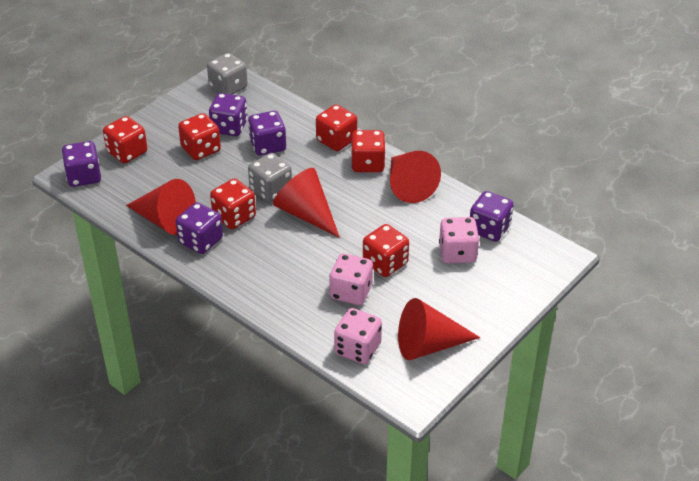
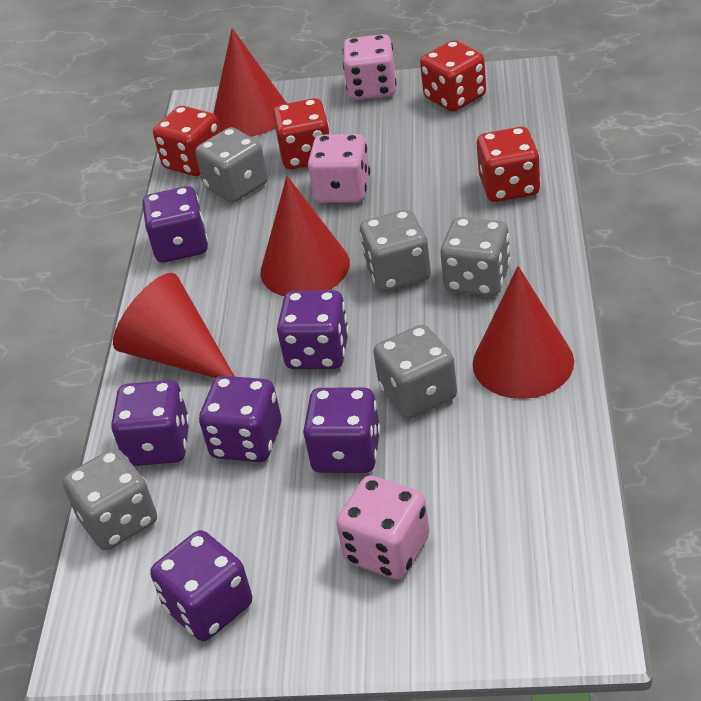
grey dice: 2 -> 5
purple dice: 5 -> 6
red dice: 6 -> 4

